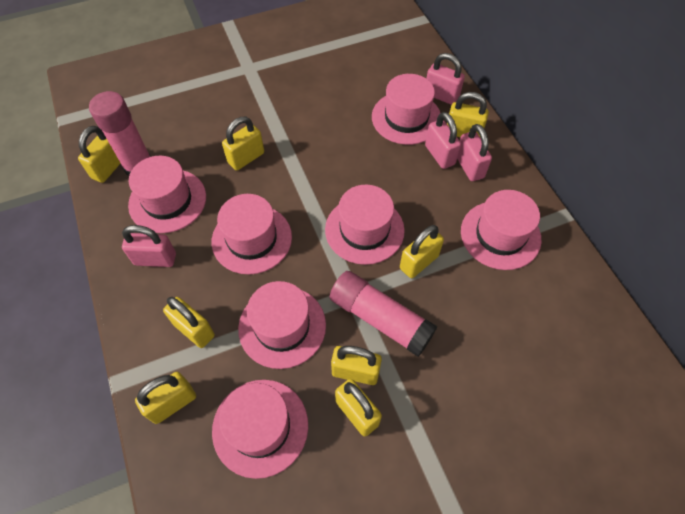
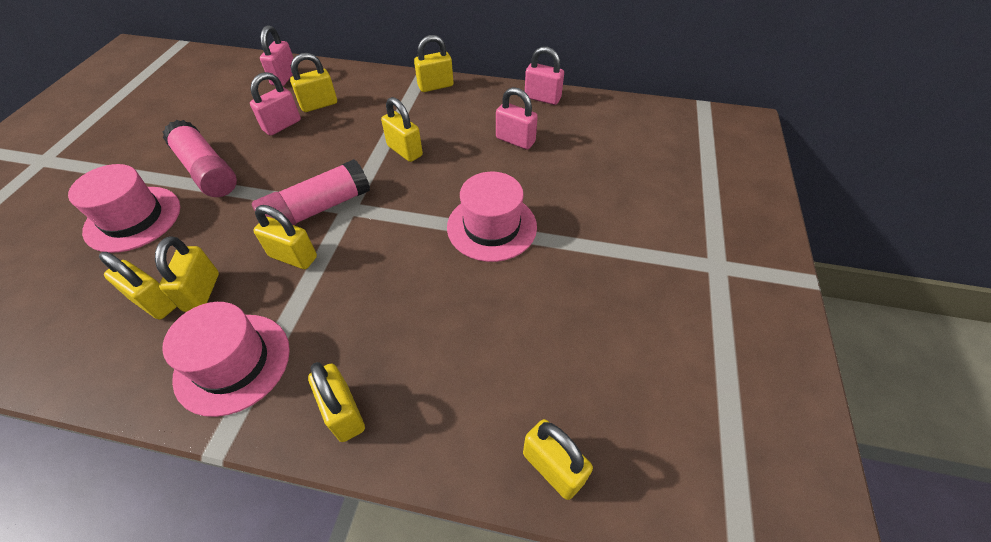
pink hat: 7 -> 3

